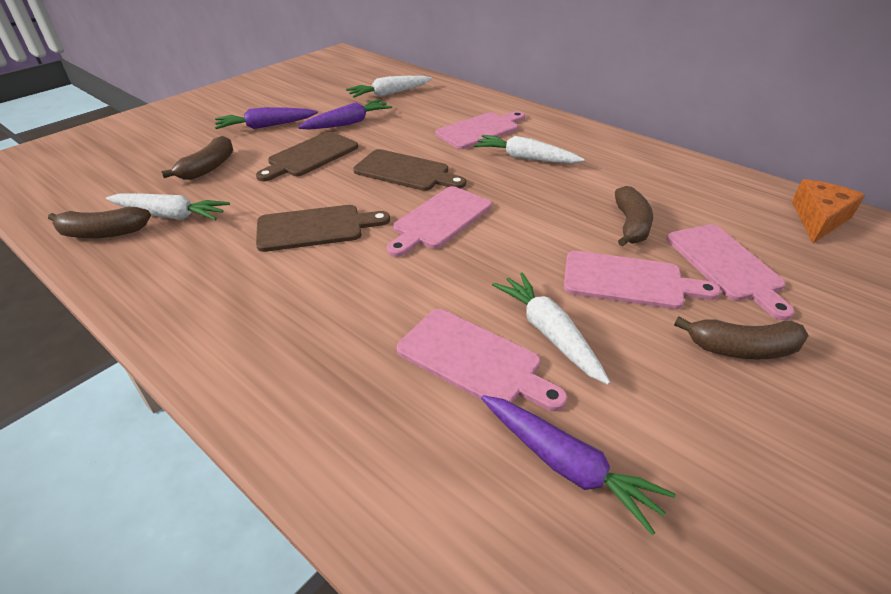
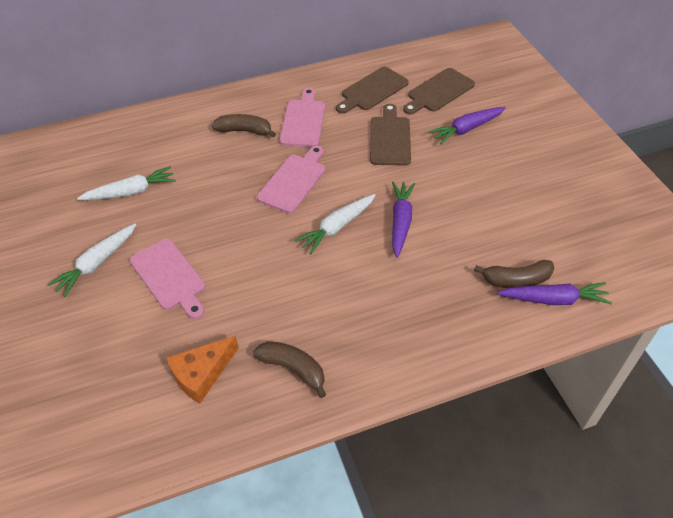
brown banana: 4 -> 3
pink cutting board: 5 -> 3
white carrot: 4 -> 3

